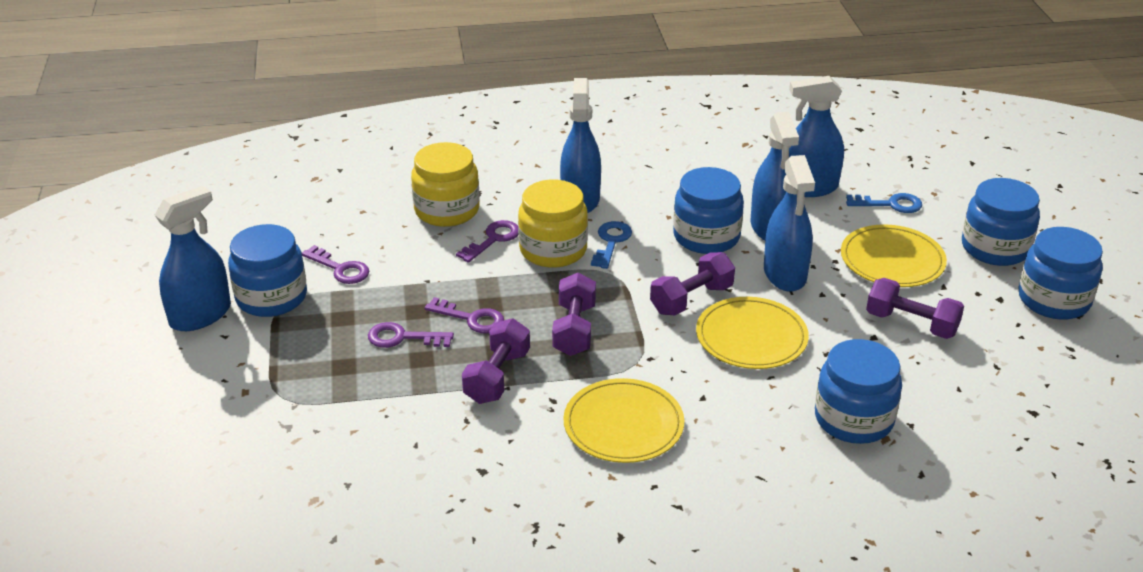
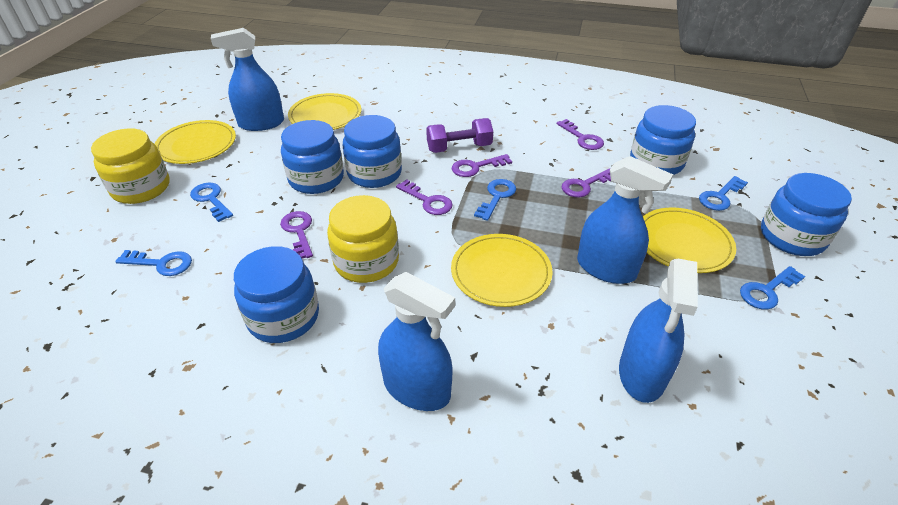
blue key: 2 -> 5
blue spray bottle: 5 -> 4
purple dumbbell: 4 -> 1
purple key: 4 -> 5
yellow plate: 3 -> 4

